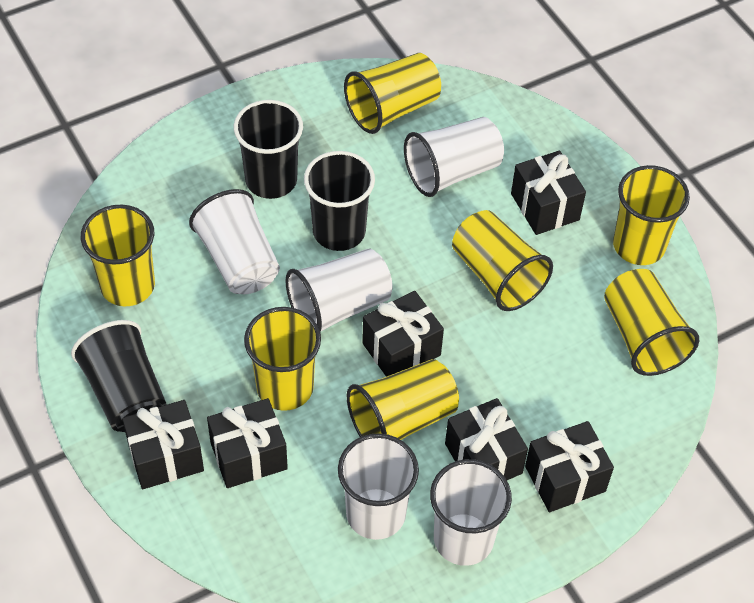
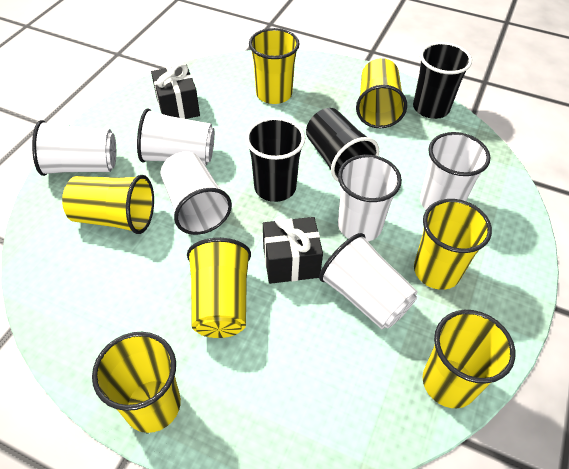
black gift: 6 -> 2
white cup: 5 -> 6

